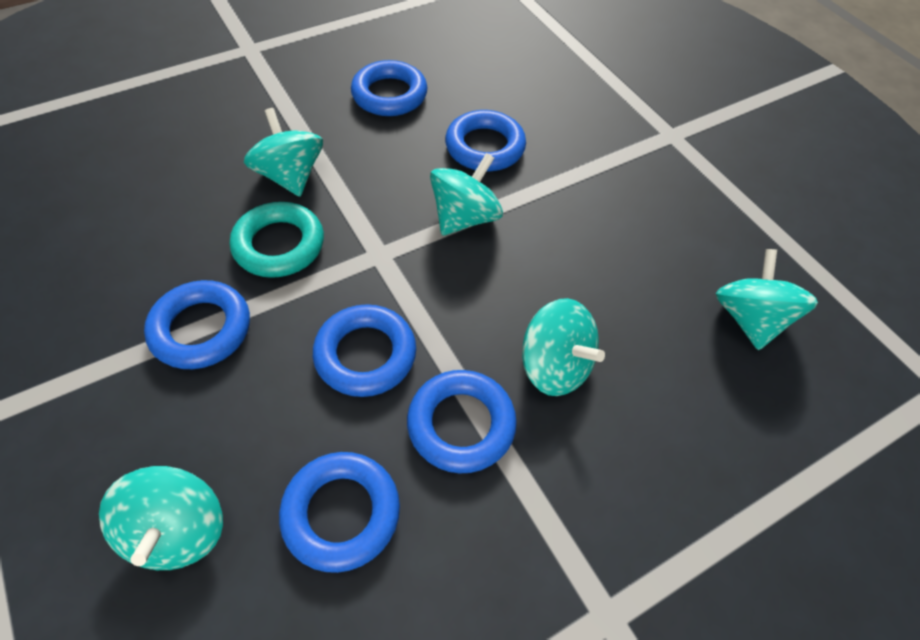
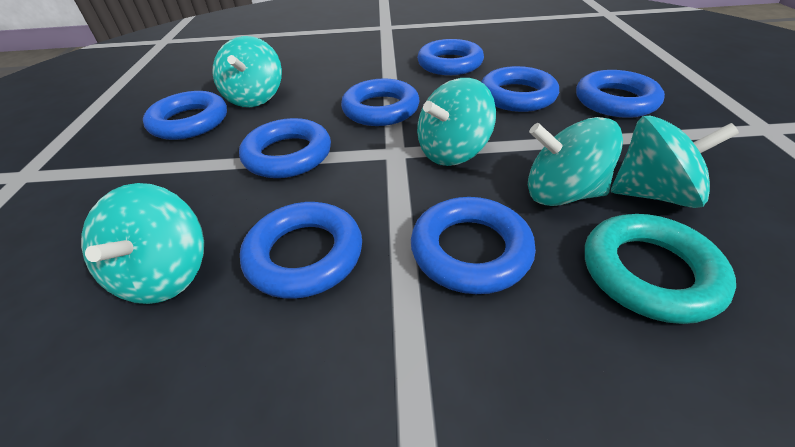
blue ring: 6 -> 8

